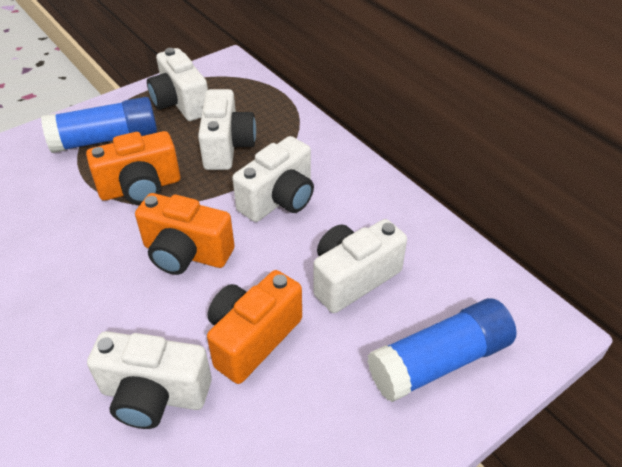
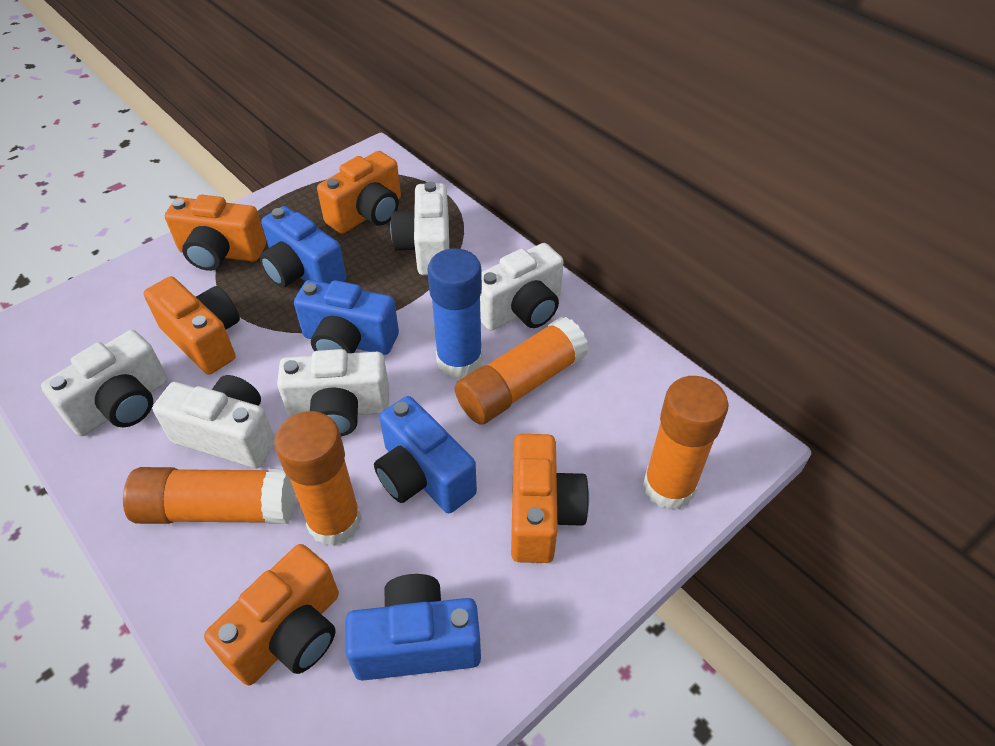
blue camera: 0 -> 4
blue glue stick: 2 -> 1
orange camera: 3 -> 5
orange glue stick: 0 -> 4

